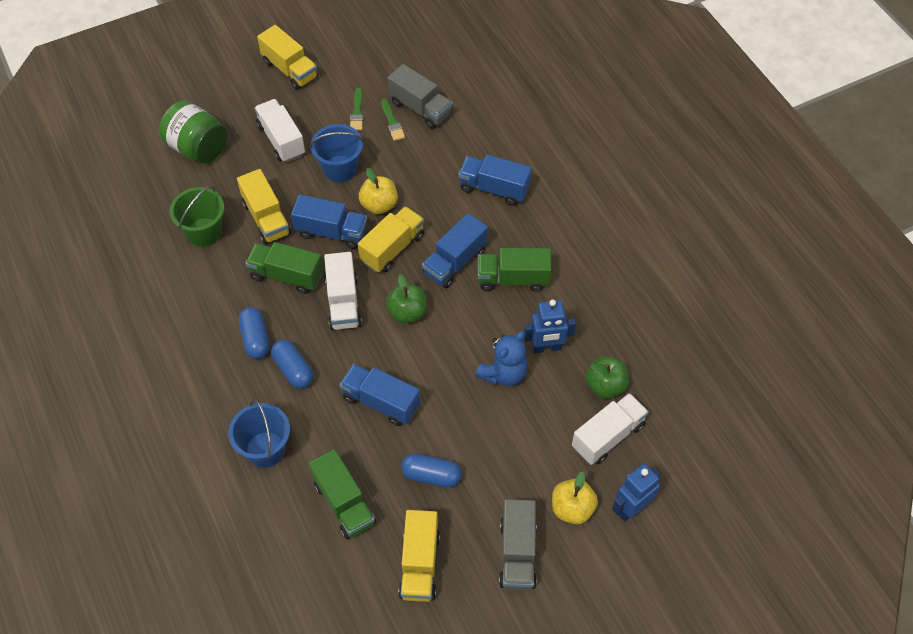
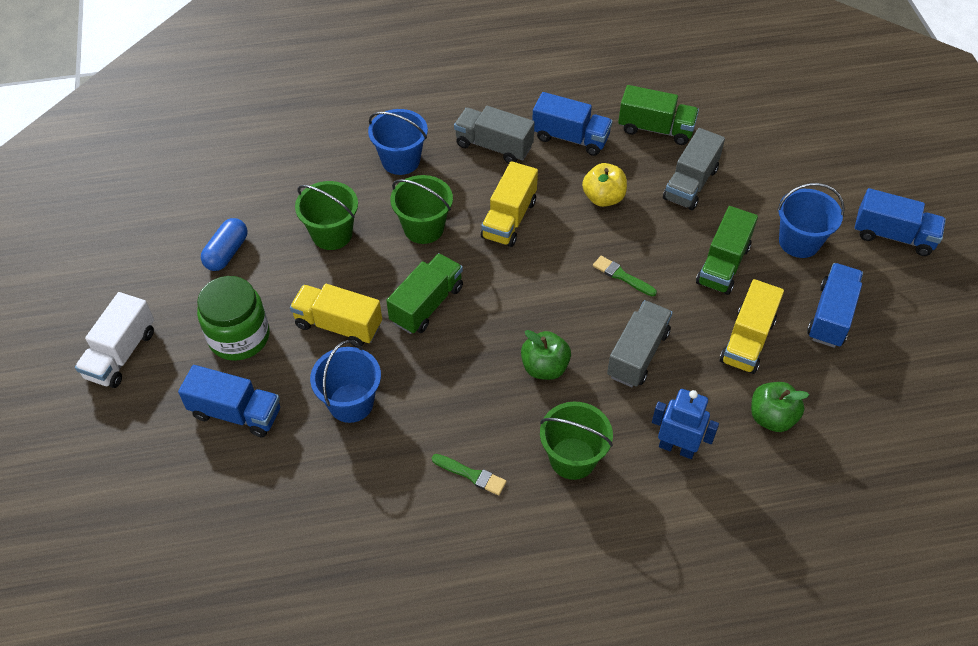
blue bucket: 2 -> 3
blue capsule: 3 -> 1
blue robot: 2 -> 1
blue teddy bear: 1 -> 0
green bucket: 1 -> 3
grey truck: 2 -> 3
white truck: 3 -> 1
yellow apple: 2 -> 1
yellow truck: 4 -> 3

